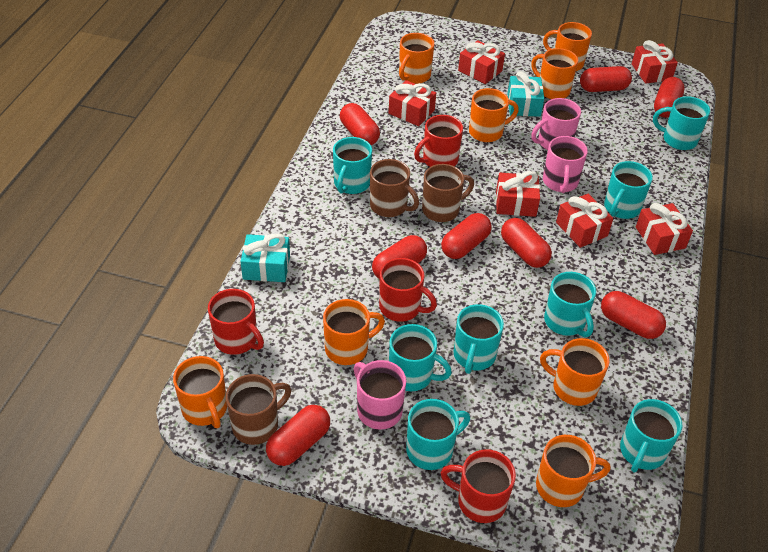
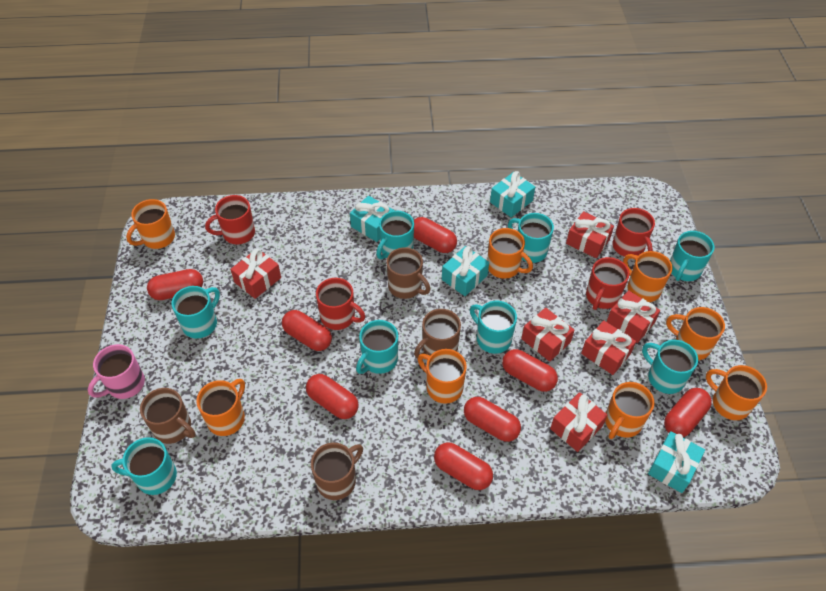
brown mug: 3 -> 4
pink mug: 3 -> 1
turquoise gift: 2 -> 4

